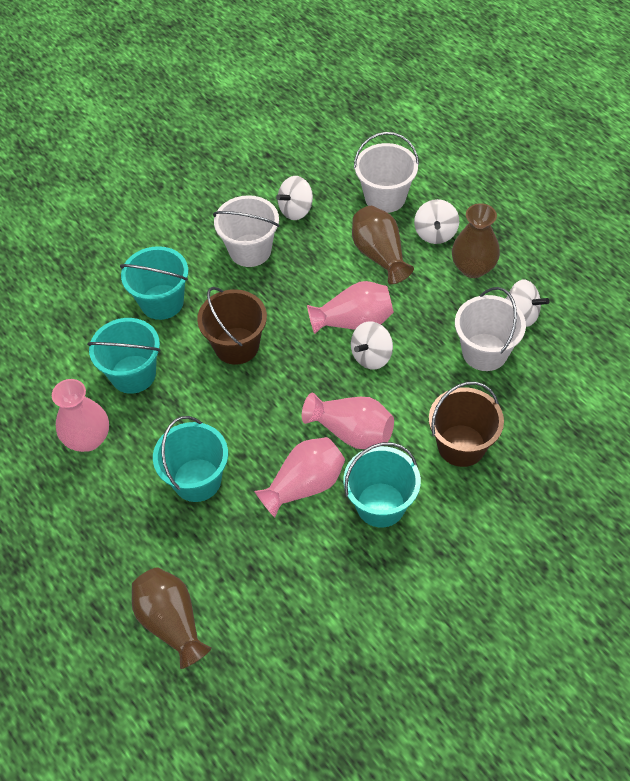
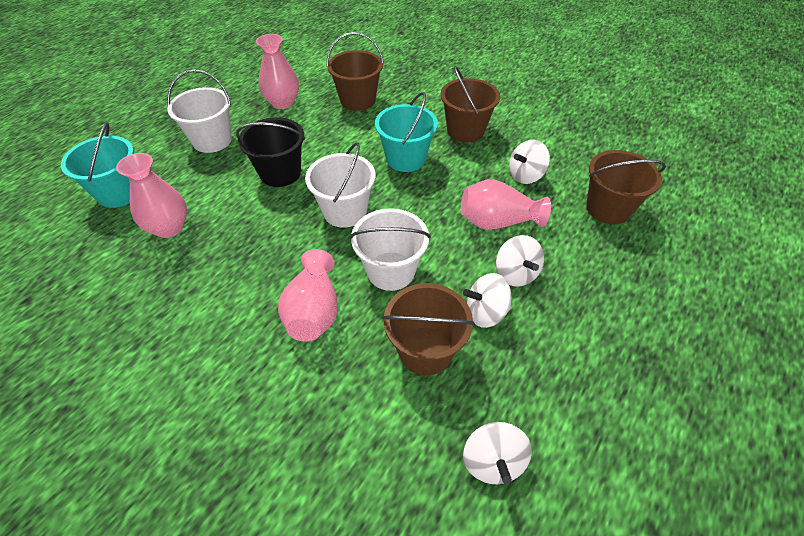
black bucket: 0 -> 1
brown bucket: 2 -> 4
brown vase: 3 -> 0
turquoise bucket: 4 -> 2

